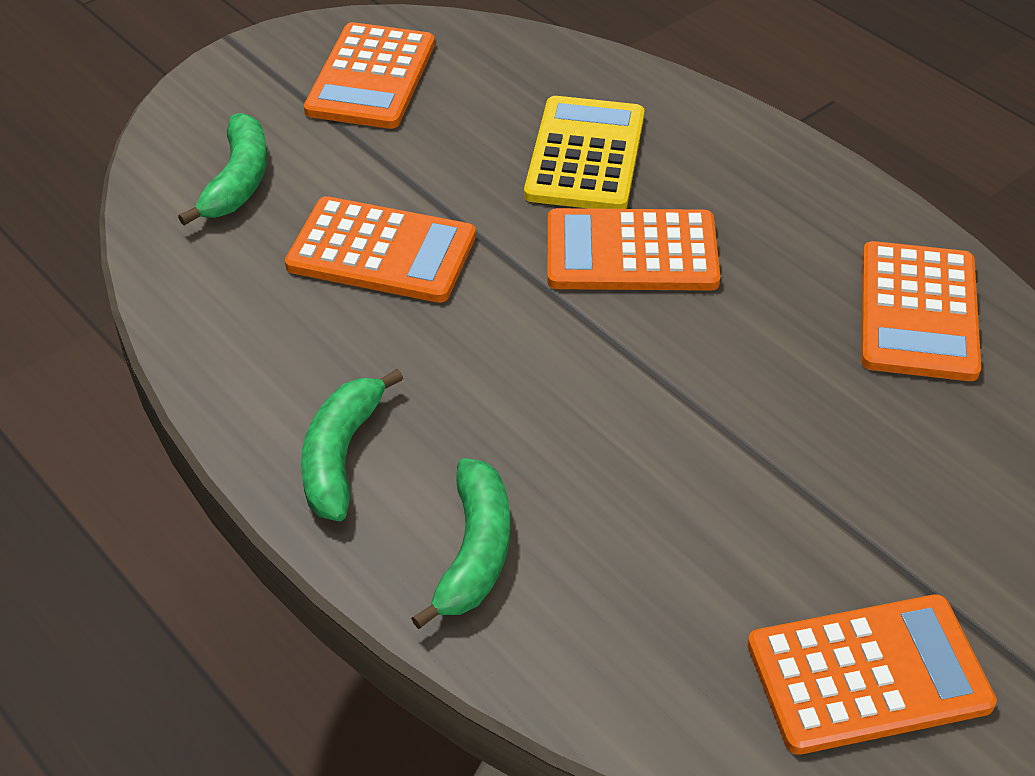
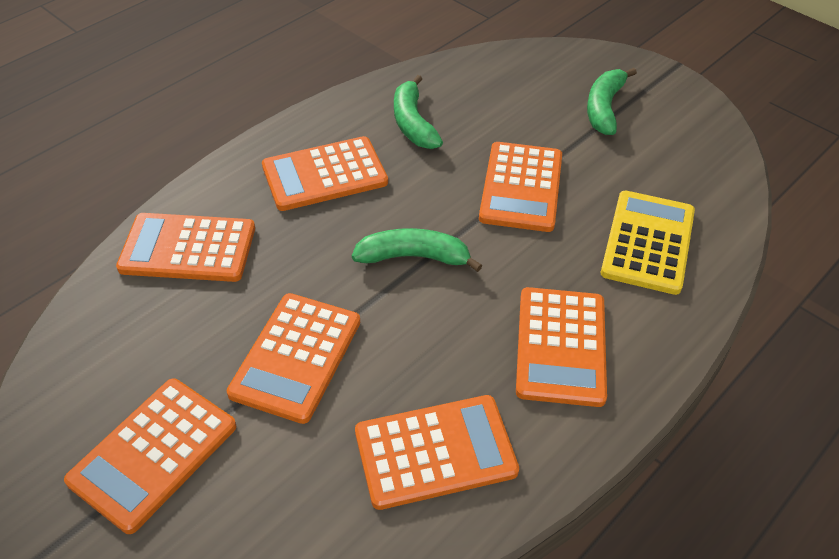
orange calculator: 5 -> 7

